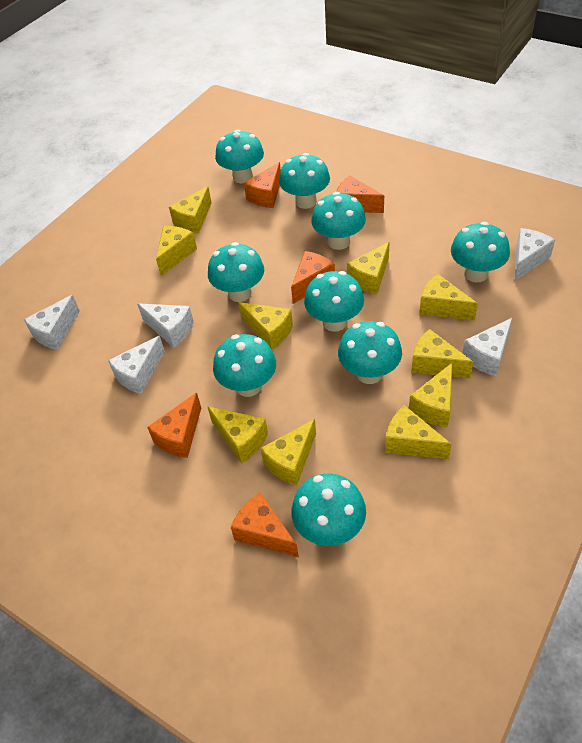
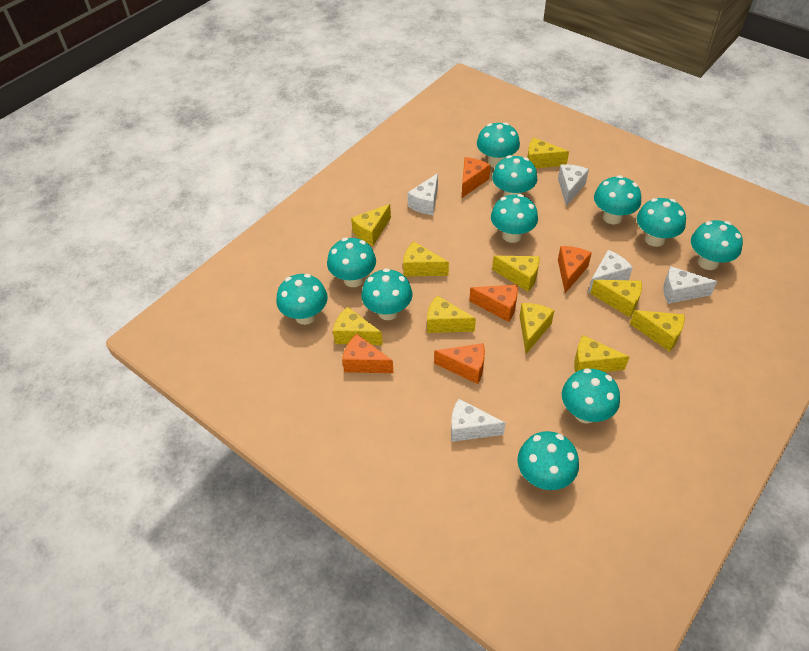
turquoise mushroom: 9 -> 11

